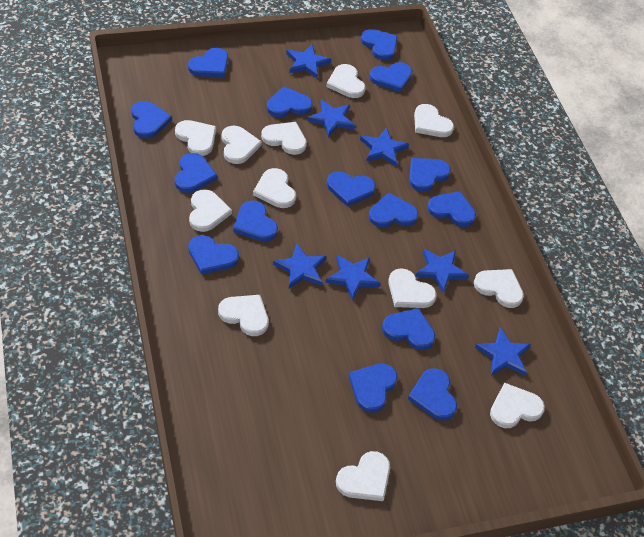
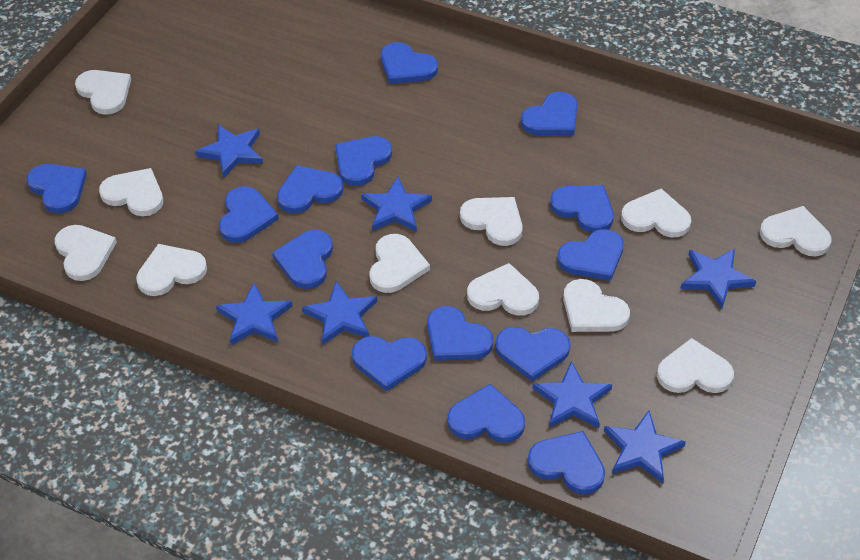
blue heart: 15 -> 14
white heart: 12 -> 11

